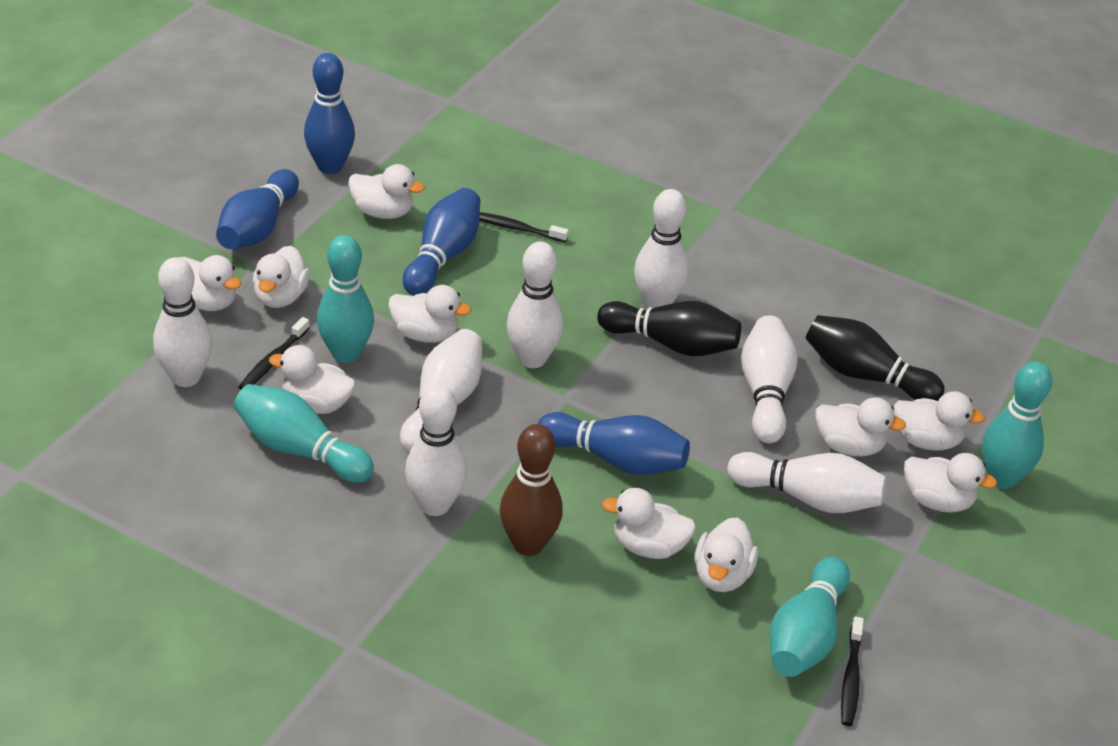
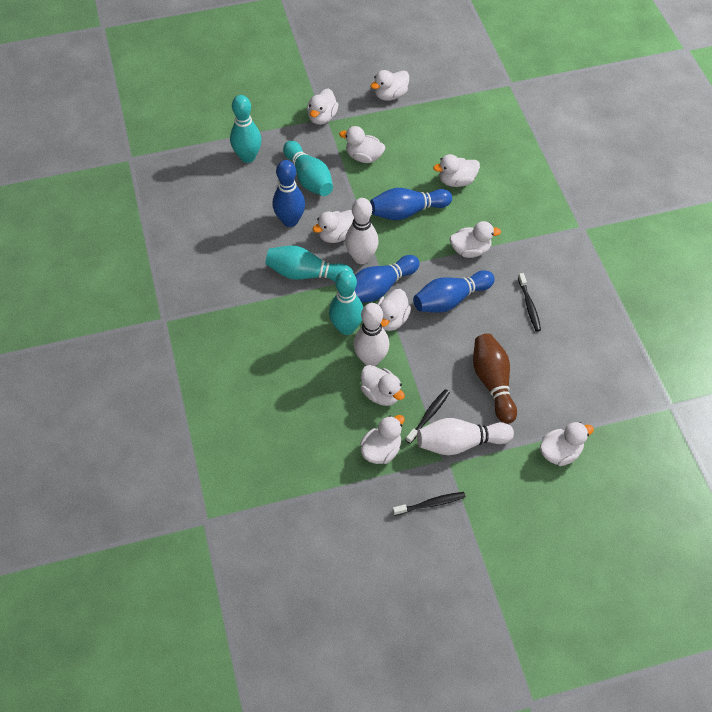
black bowling pin: 2 -> 0
white bowling pin: 7 -> 3

